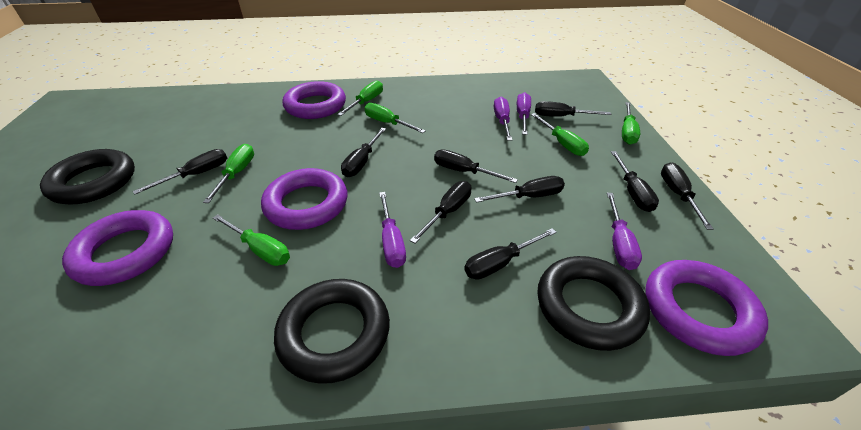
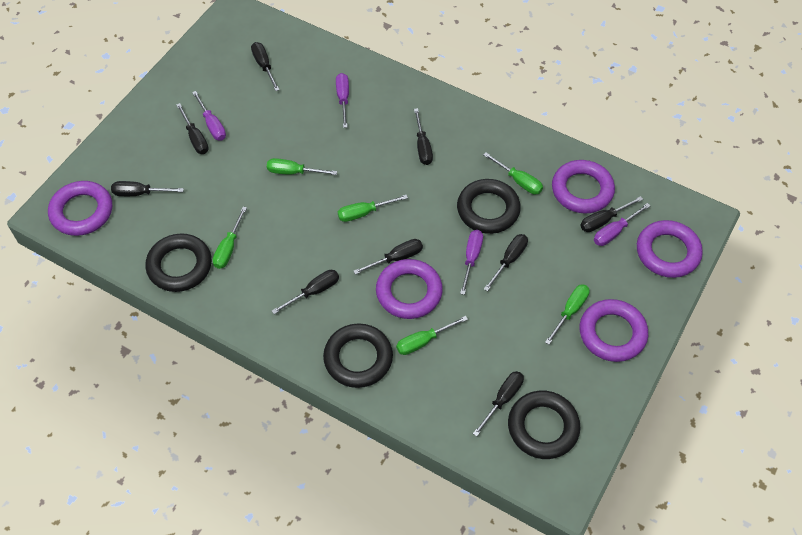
black ring: 3 -> 4
purple ring: 4 -> 5

